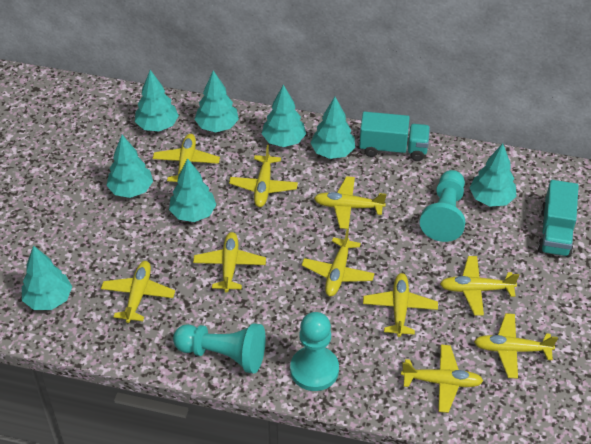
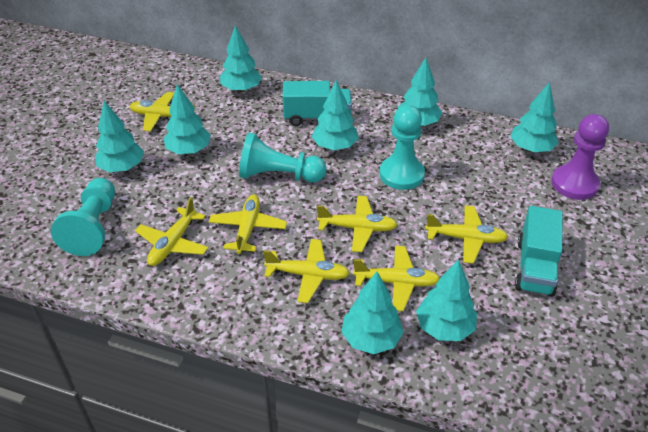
purple pawn: 0 -> 1
yellow plane: 10 -> 7

